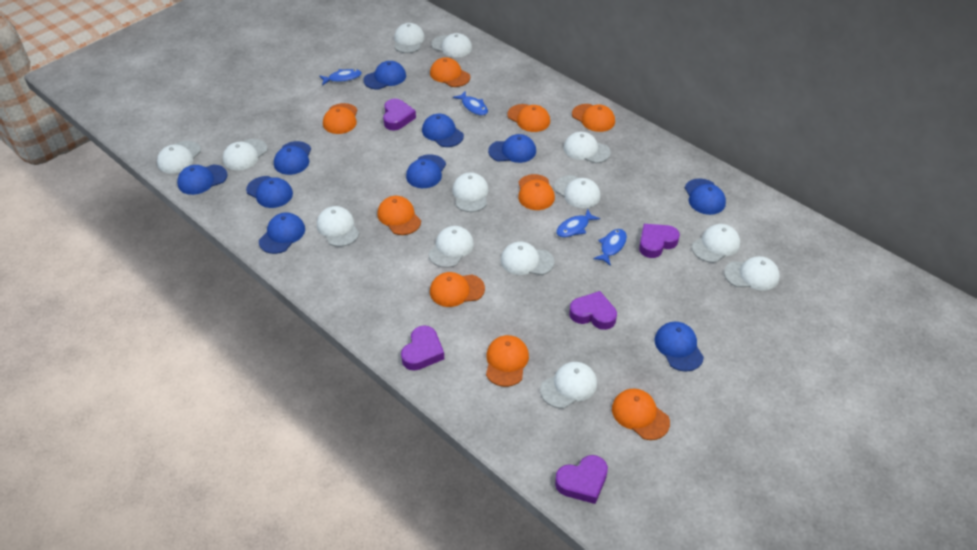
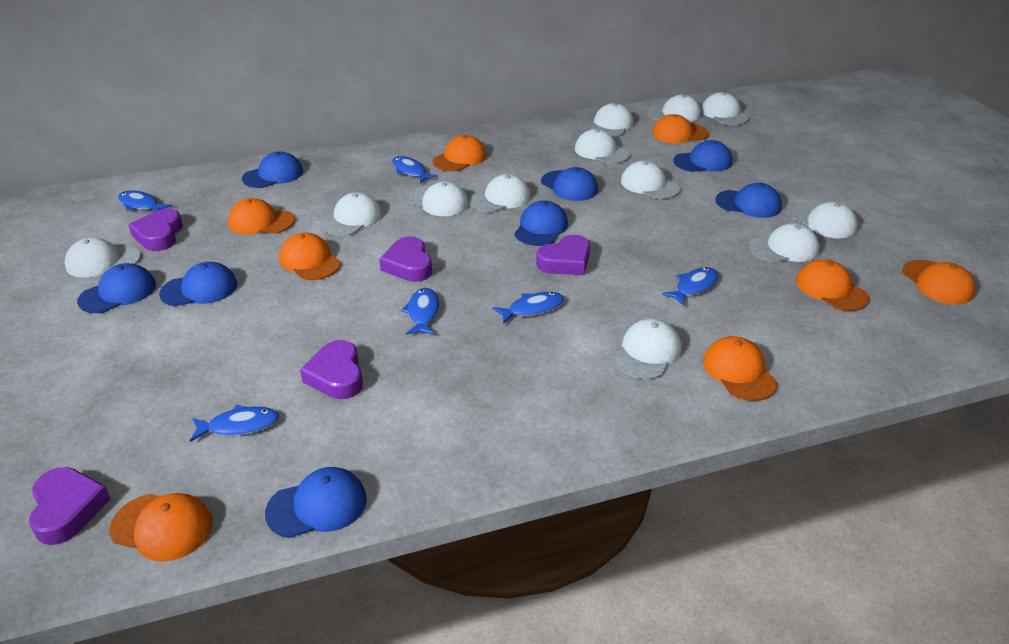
blue cap: 10 -> 8
blue fish: 4 -> 6
orange cap: 9 -> 8
white cap: 13 -> 12

